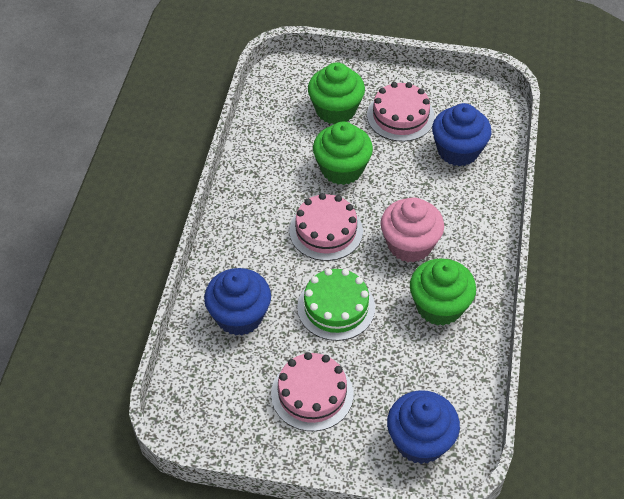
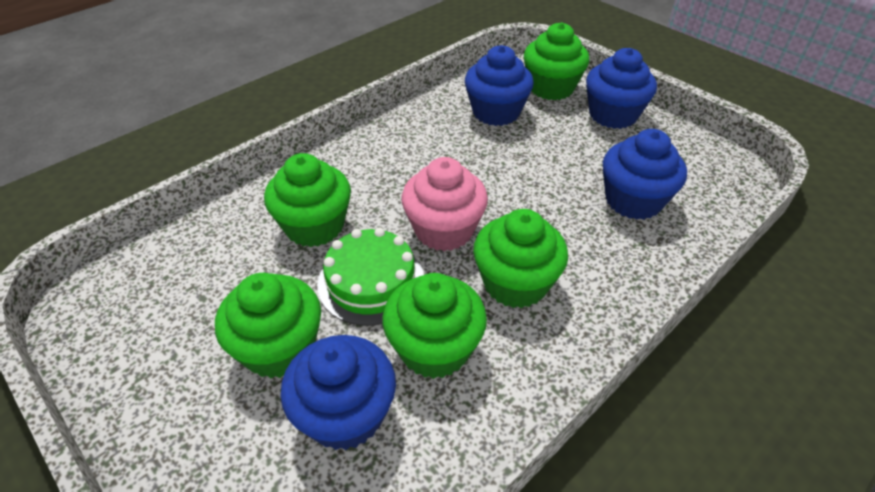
blue cupcake: 3 -> 4
green cupcake: 3 -> 5
pink cake: 3 -> 0

